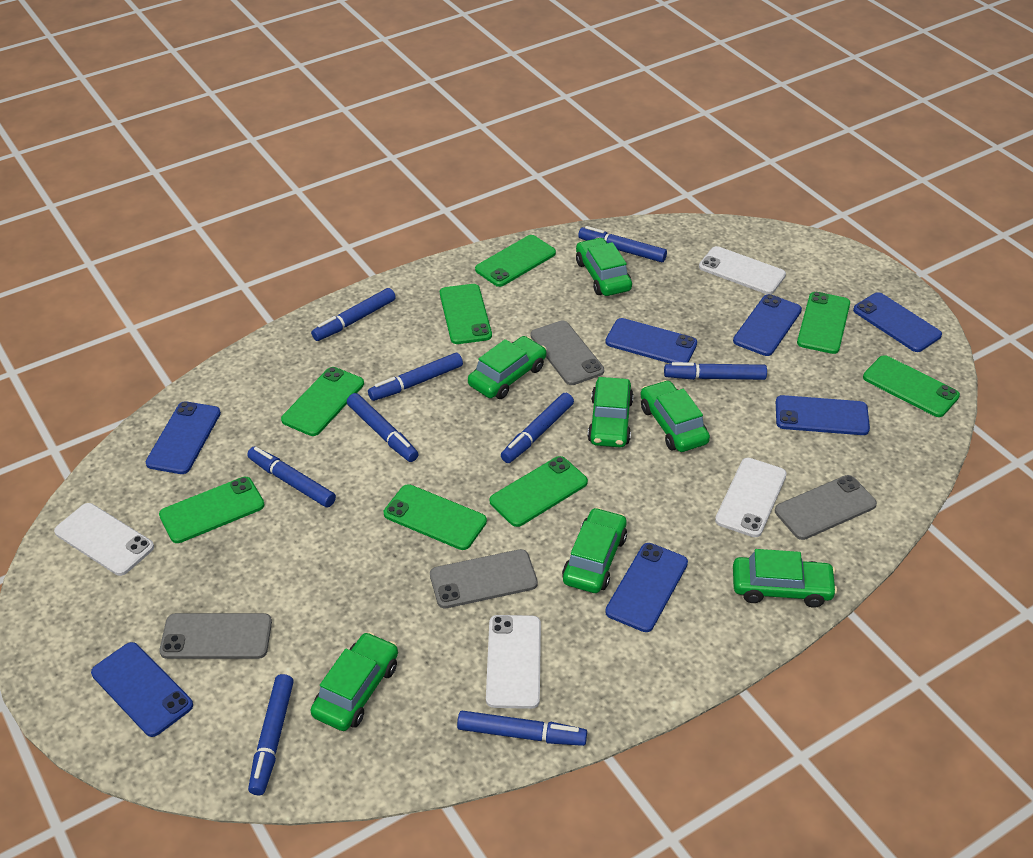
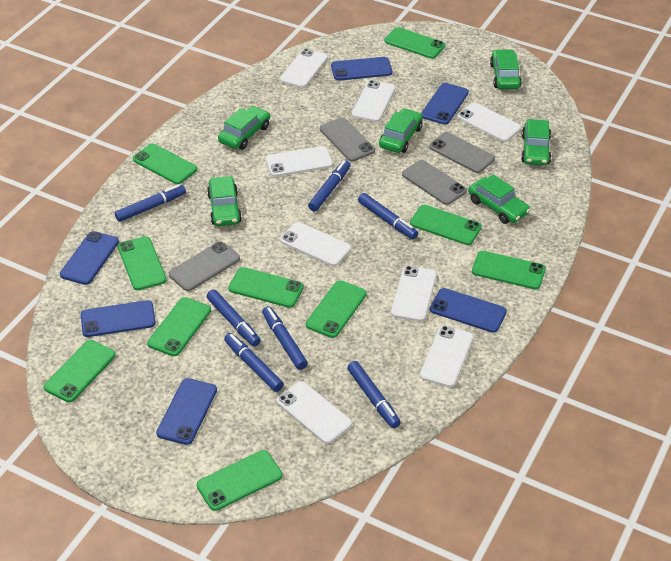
blue marker: 9 -> 7
blue phone: 7 -> 6
green car: 7 -> 6
green phone: 8 -> 10
white phone: 4 -> 8

